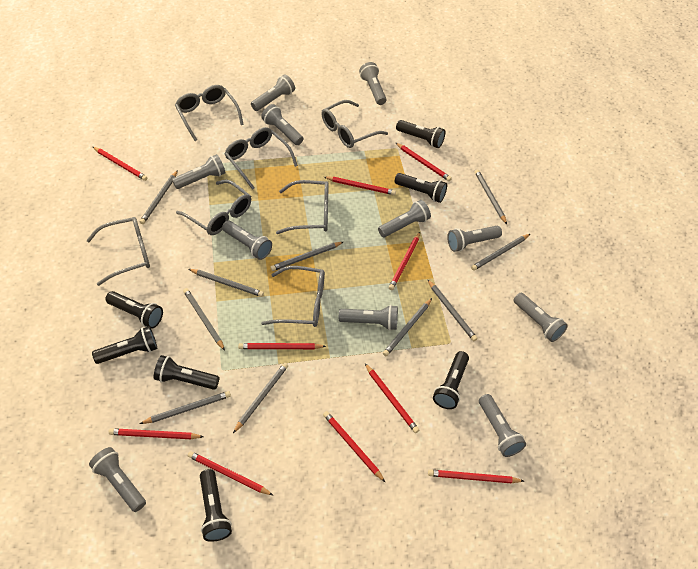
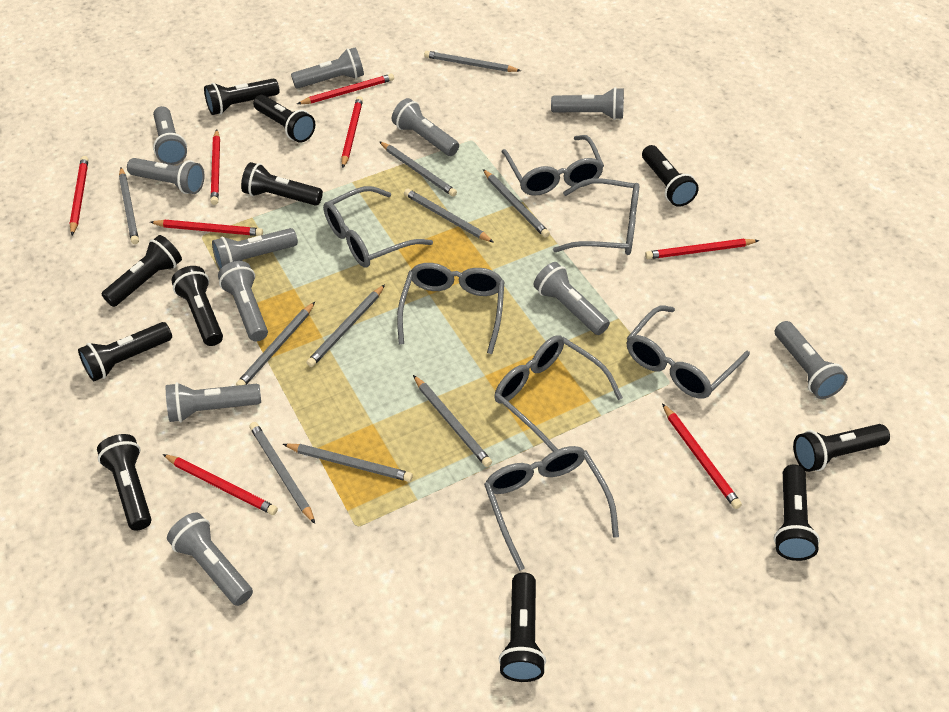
black flashlight: 7 -> 11
red pencil: 10 -> 8

